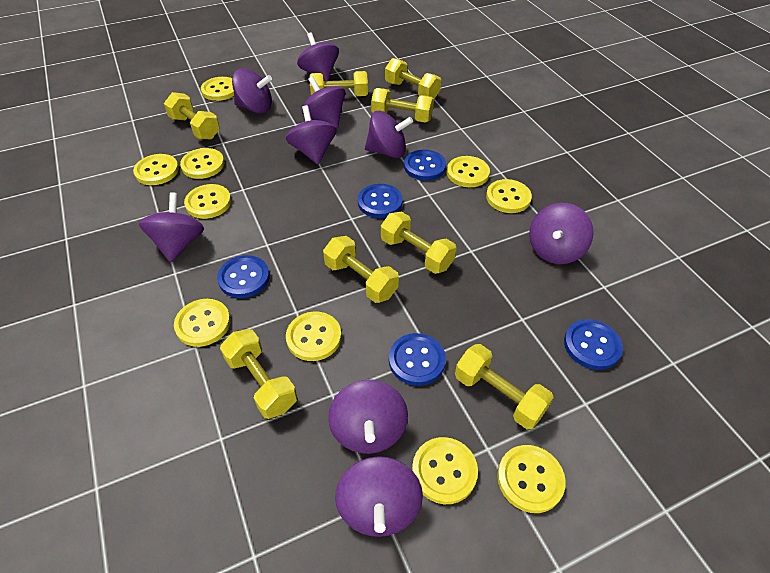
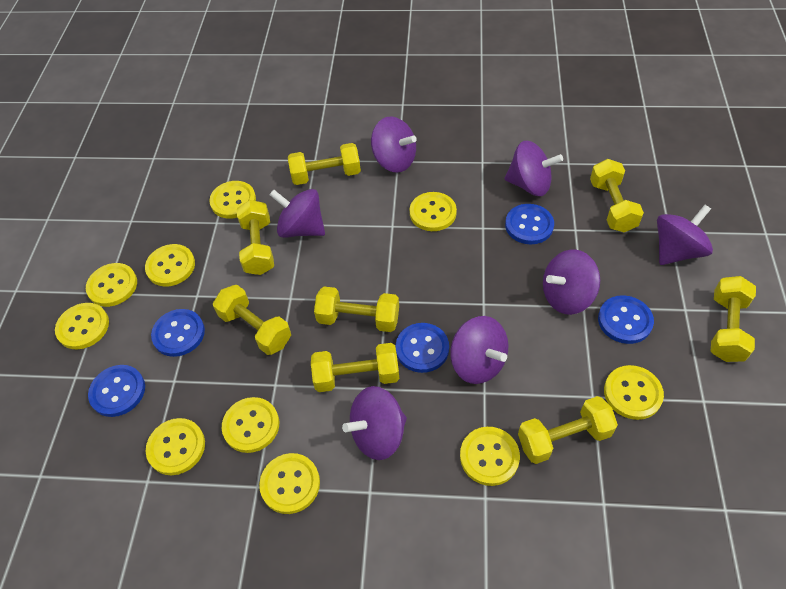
purple spinning top: 9 -> 7

